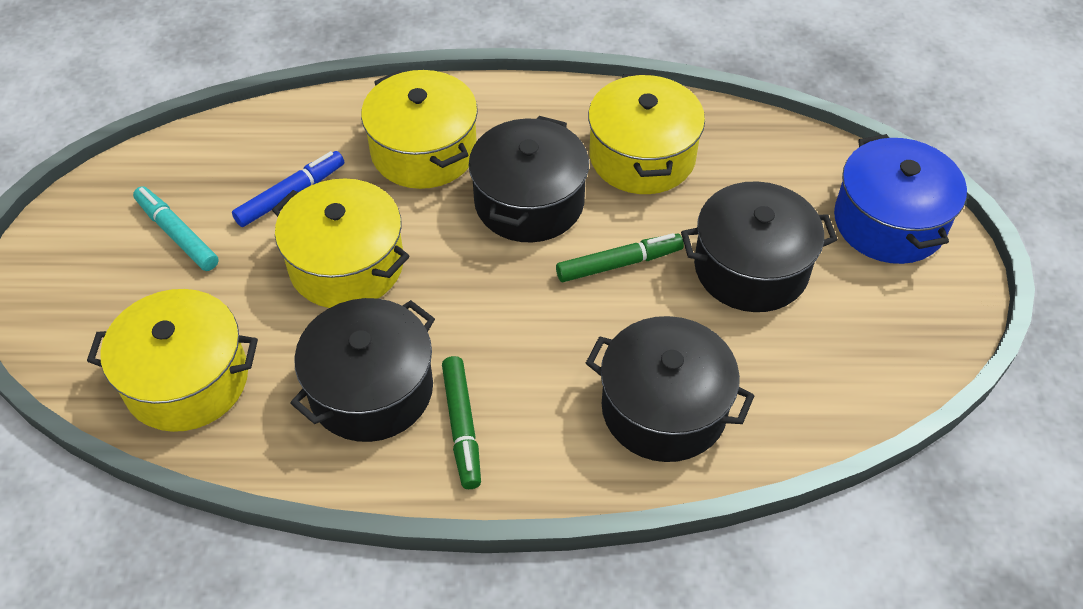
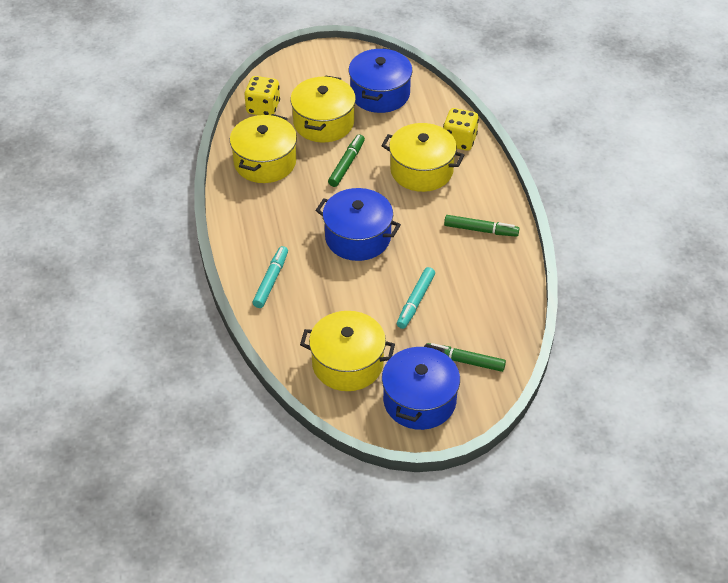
black pot: 4 -> 0
blue marker: 1 -> 0
blue pot: 1 -> 3
green marker: 2 -> 3
turquoise marker: 1 -> 2
yellow dice: 0 -> 2

